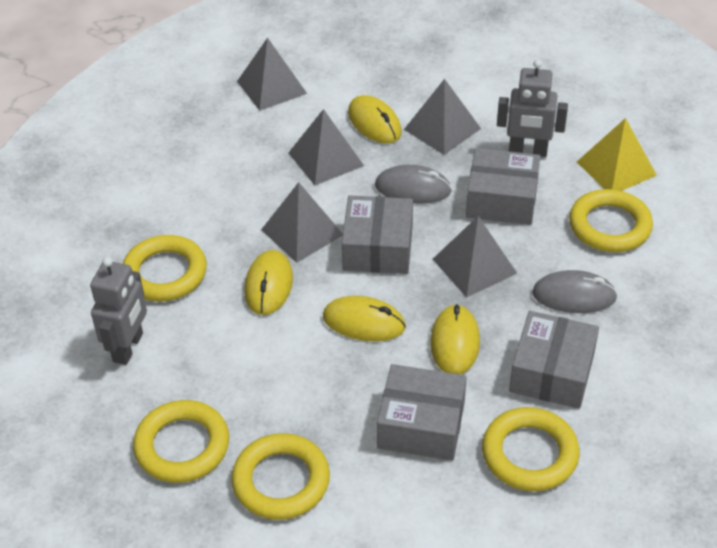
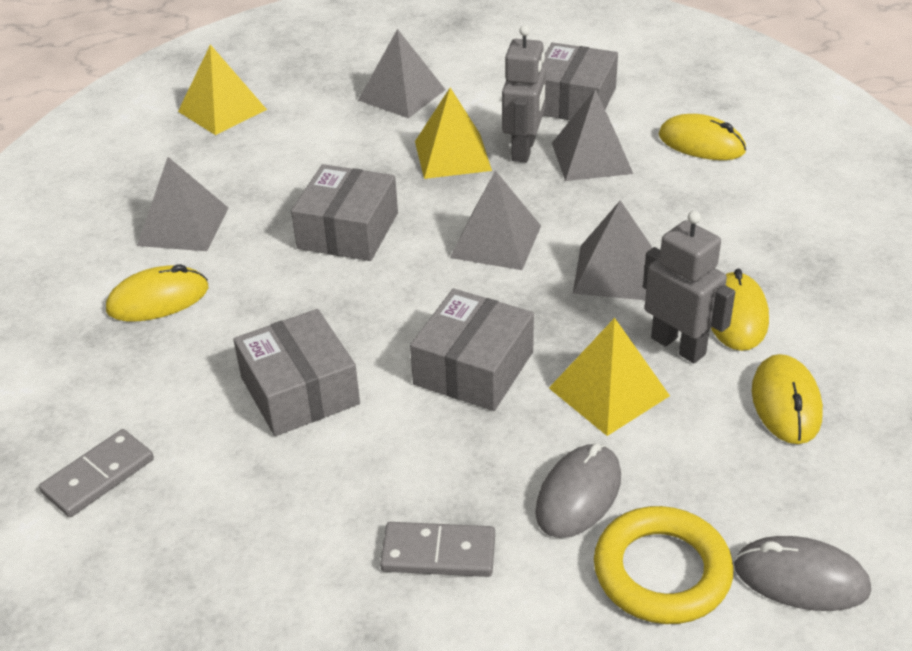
grey domino: 0 -> 2
yellow pyramid: 1 -> 3
yellow ring: 5 -> 1

